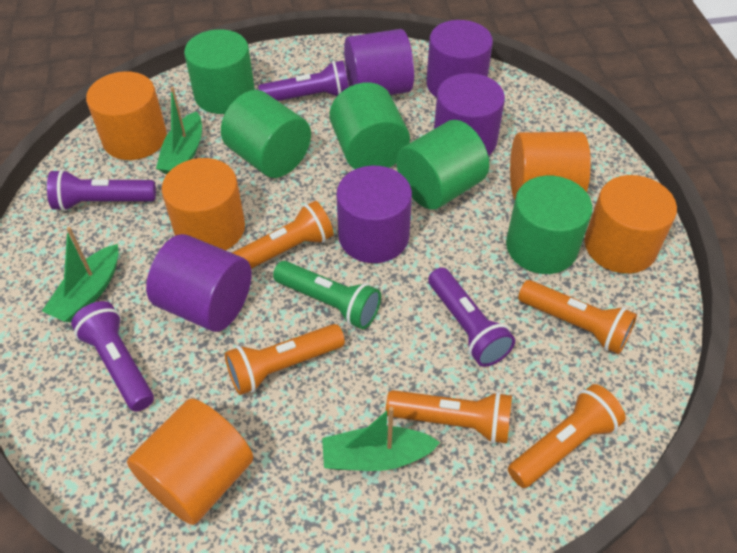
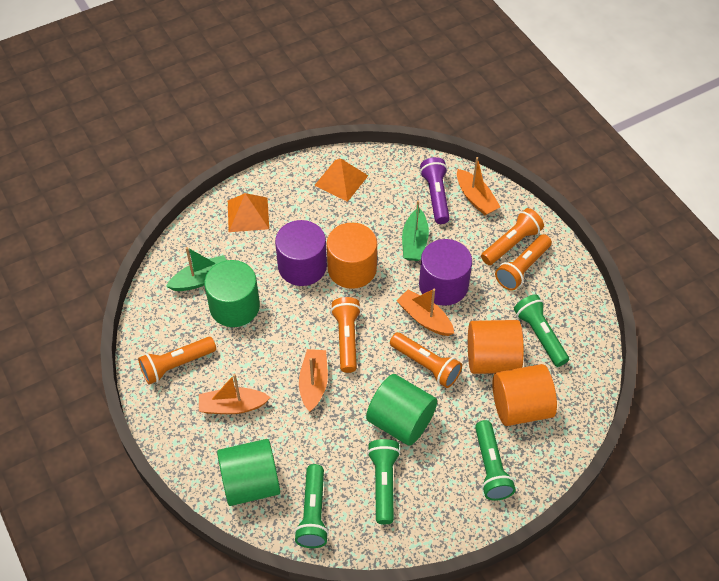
green boat: 3 -> 2
green cylinder: 5 -> 3
green flashlight: 1 -> 4
orange boat: 0 -> 4
orange cylinder: 5 -> 3
orange pyramid: 0 -> 2
purple cylinder: 5 -> 2
purple flashlight: 4 -> 1

